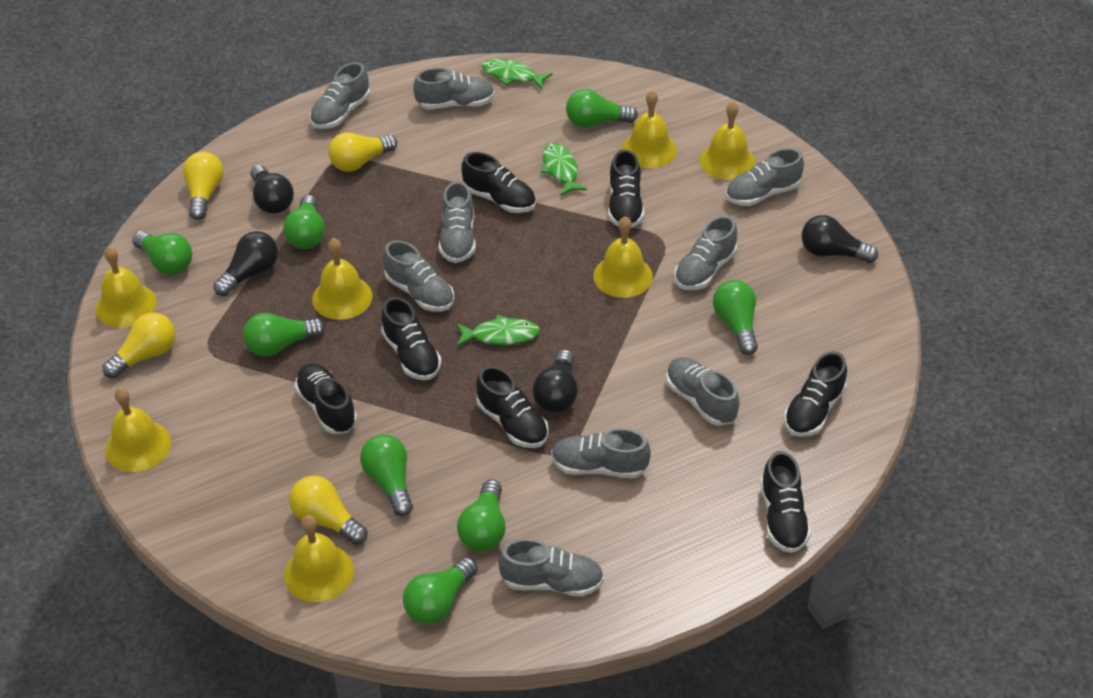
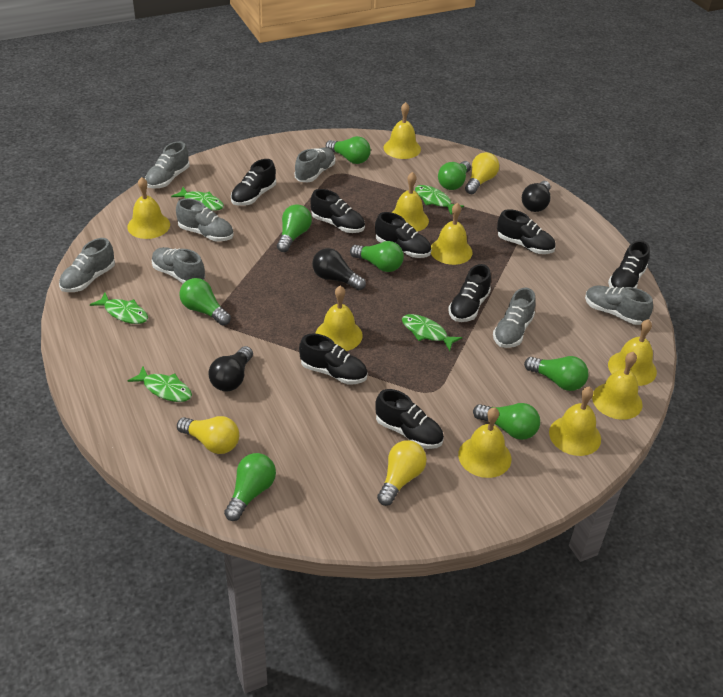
black light bulb: 4 -> 3
black shoe: 7 -> 8
green fish: 3 -> 5
grey shoe: 9 -> 7
yellow bell: 7 -> 9
yellow light bulb: 4 -> 3

